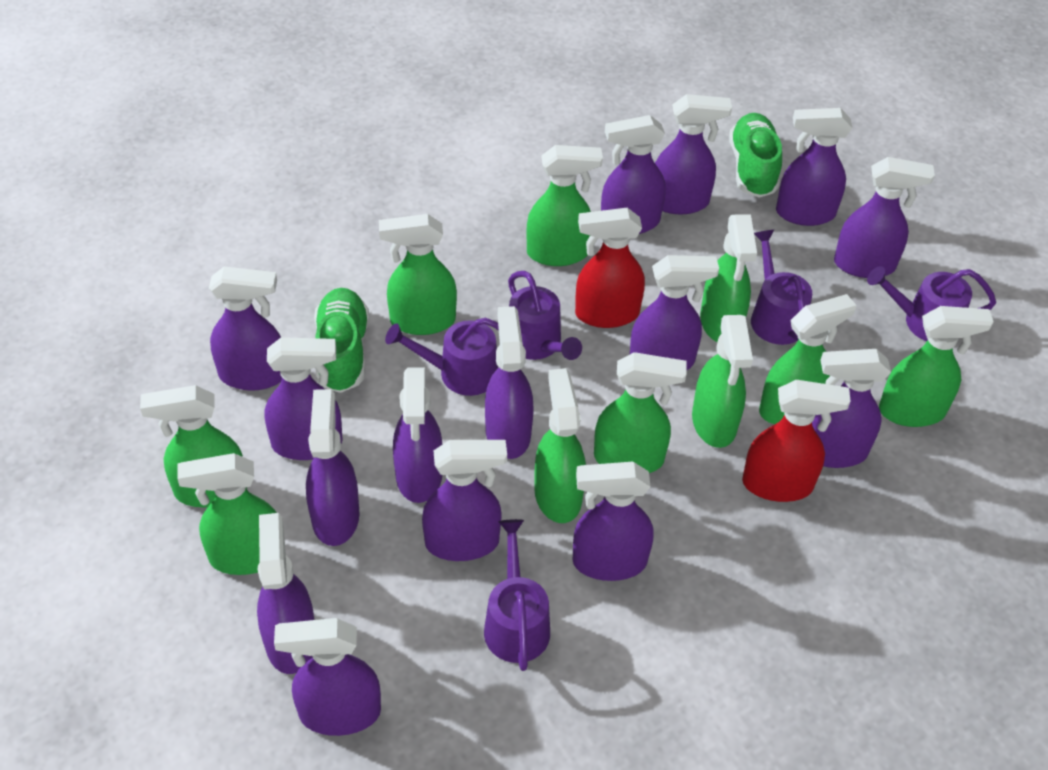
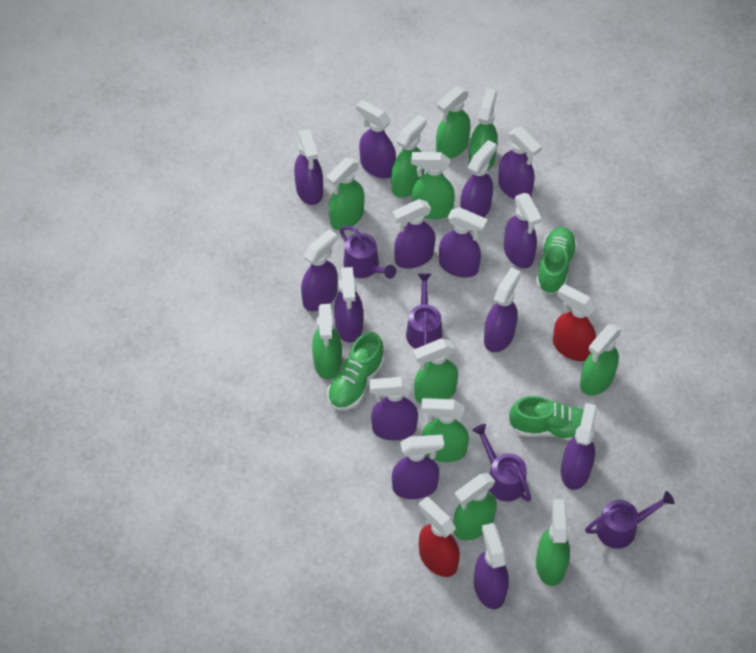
green shoe: 2 -> 3
green spray bottle: 10 -> 11
purple spray bottle: 15 -> 14
purple watering can: 5 -> 4

